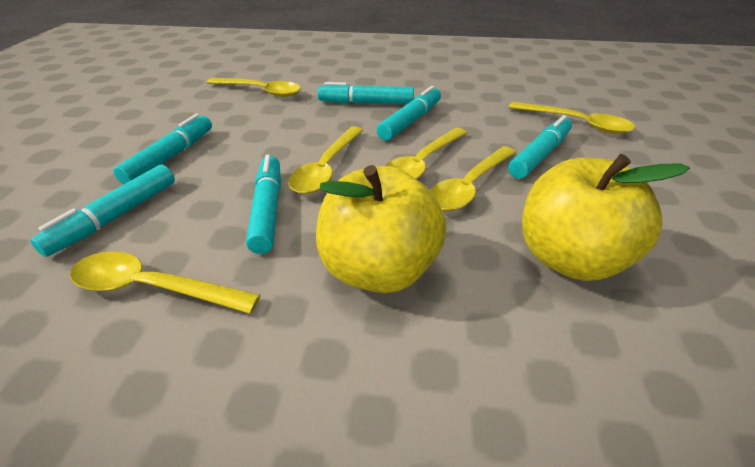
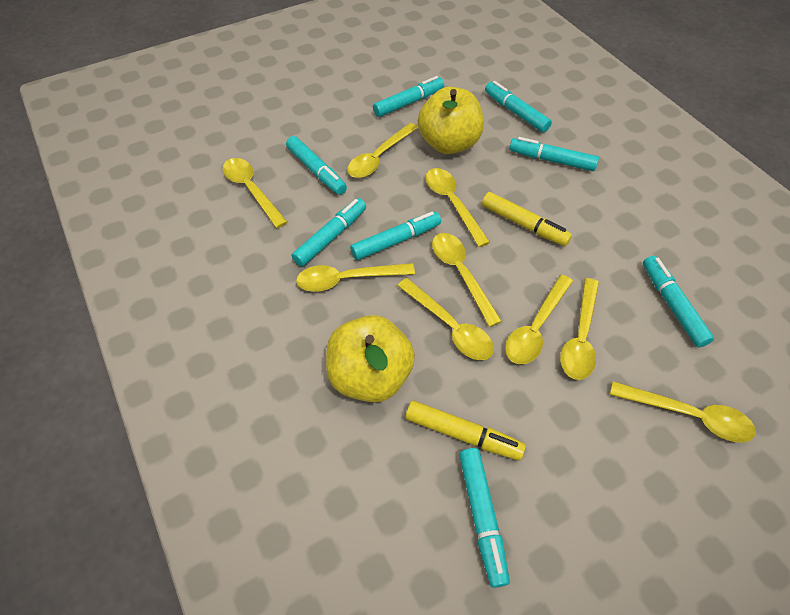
turquoise marker: 6 -> 8
yellow marker: 0 -> 2
yellow spoon: 6 -> 9

